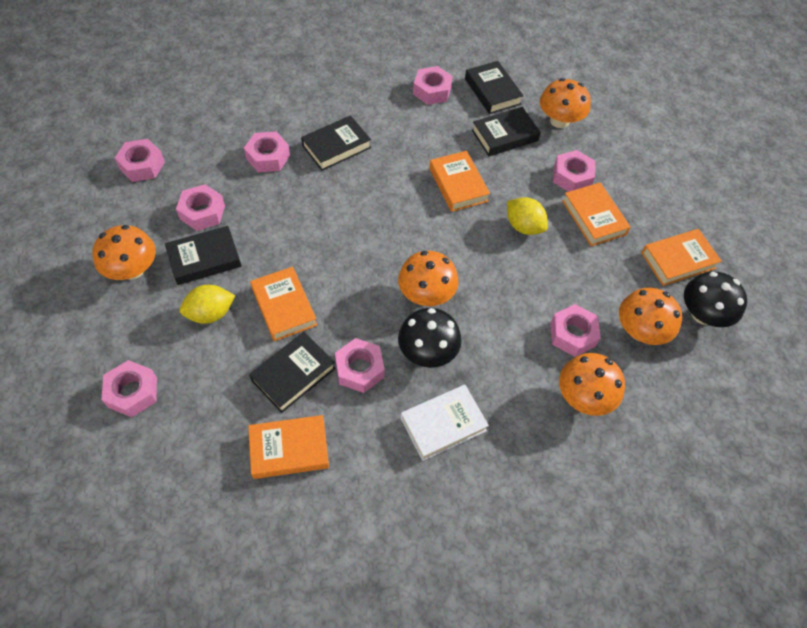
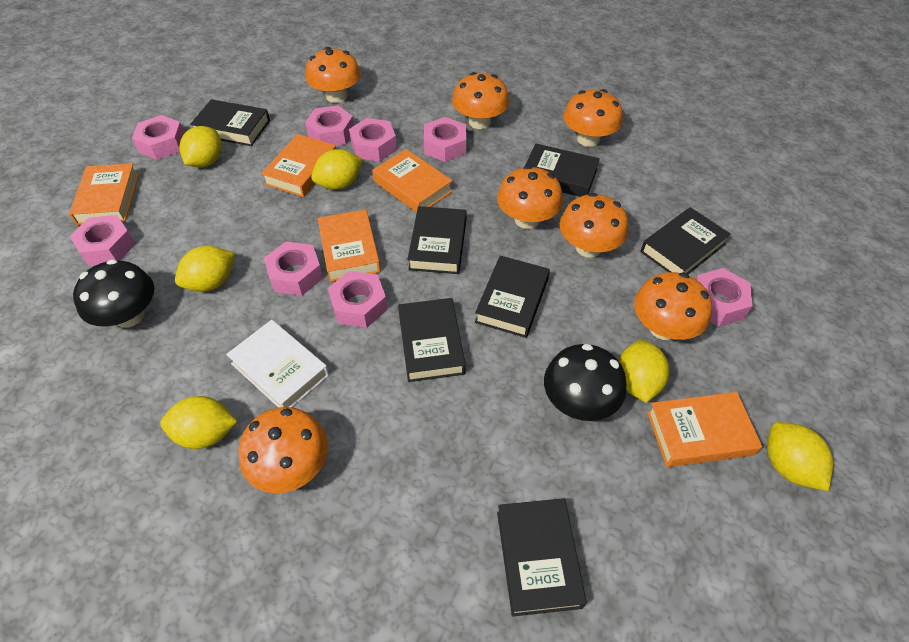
black book: 5 -> 7
orange mushroom: 5 -> 7
yellow lemon: 2 -> 6

